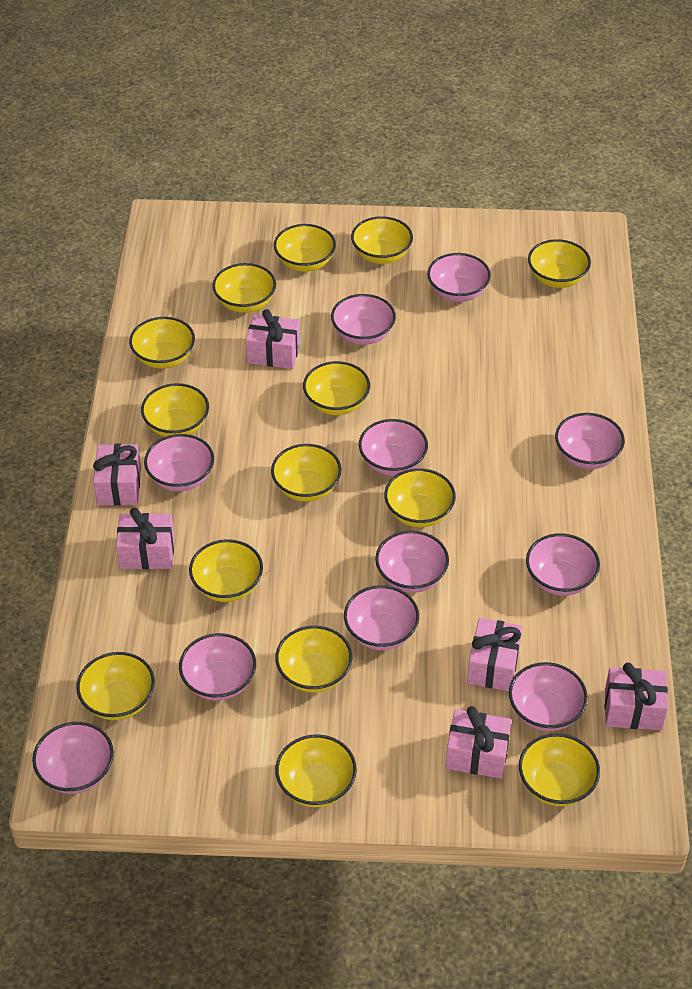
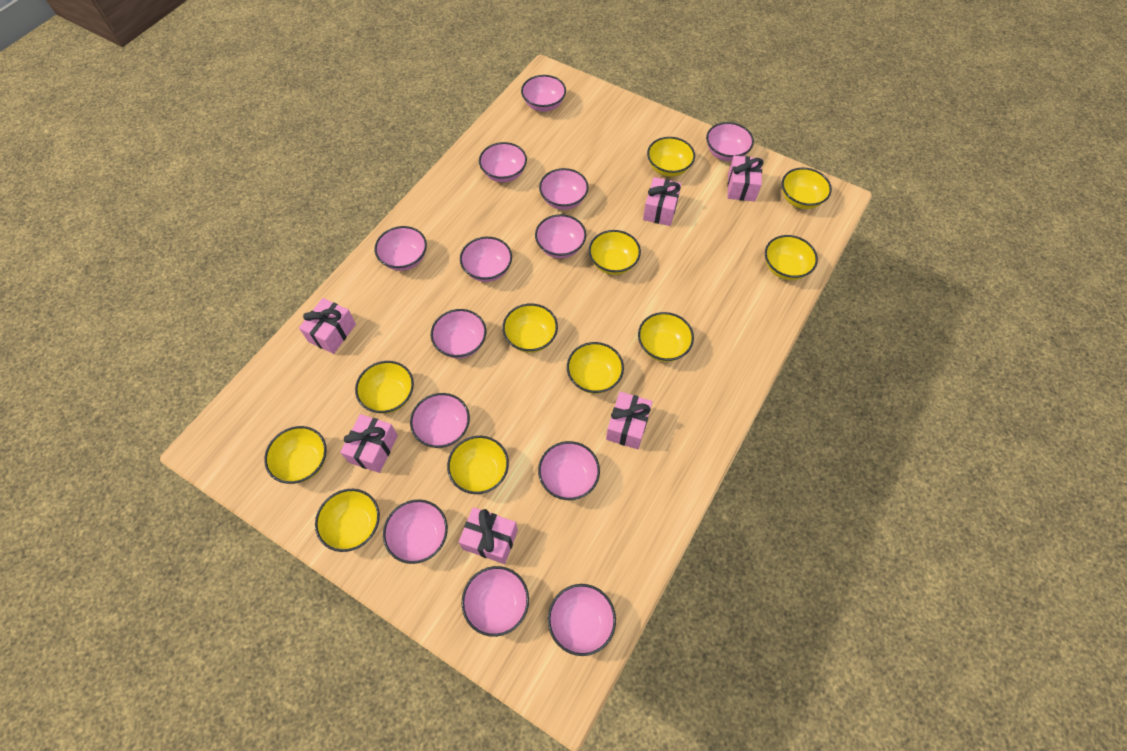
pink bowl: 11 -> 13
yellow bowl: 14 -> 11

